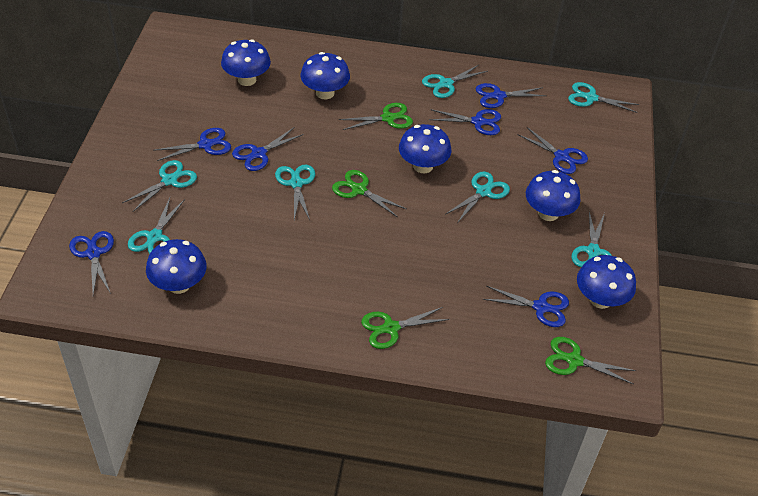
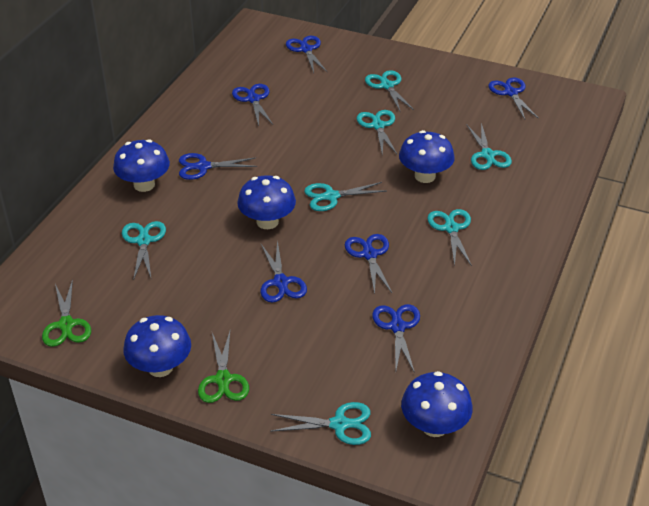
blue mushroom: 6 -> 5
green scissors: 4 -> 2

